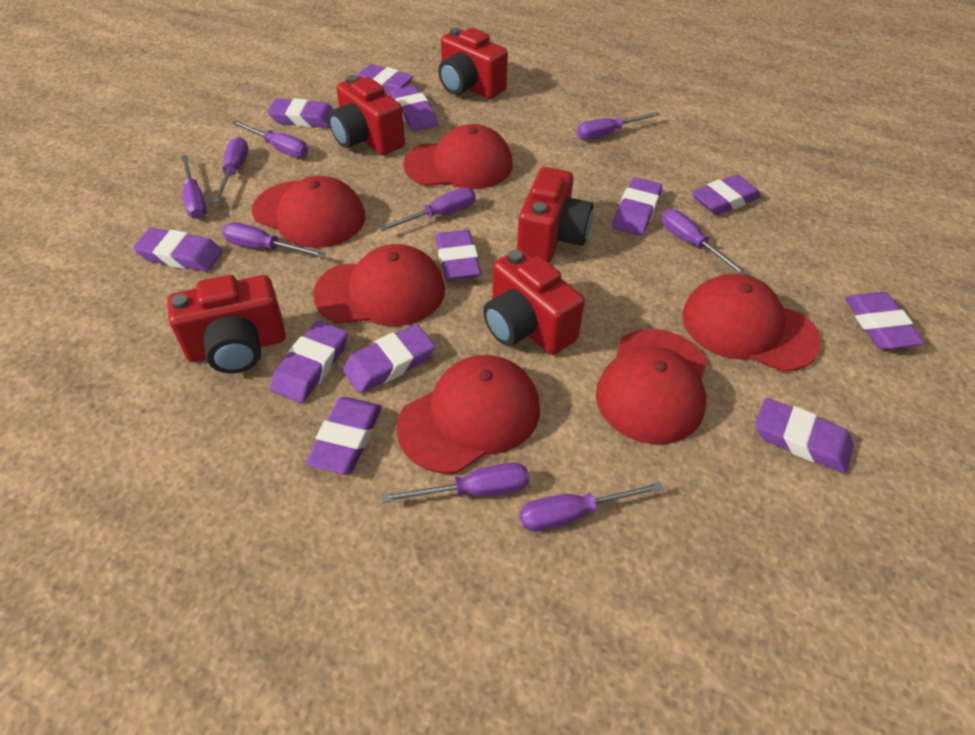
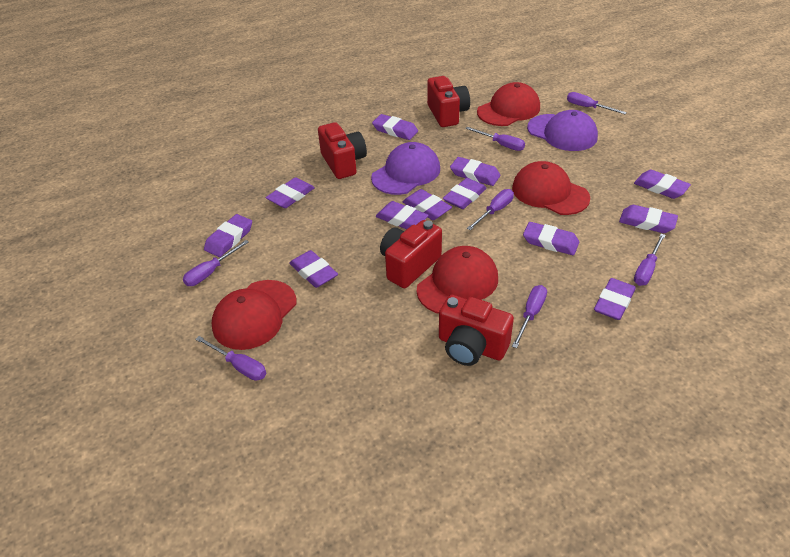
purple cap: 0 -> 2
purple screwdriver: 9 -> 7
red camera: 5 -> 4
red cap: 6 -> 4

